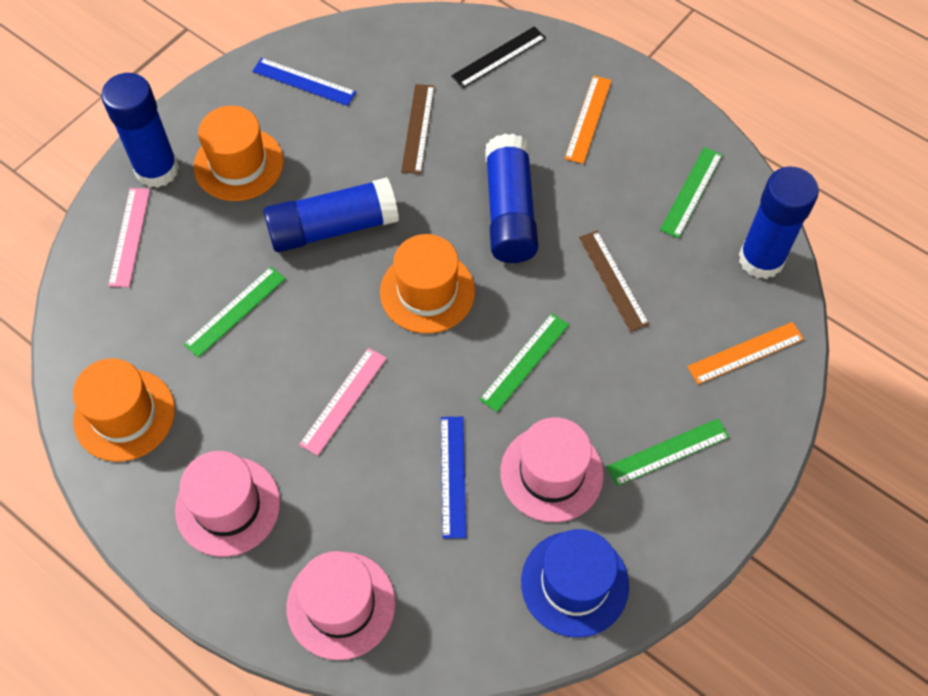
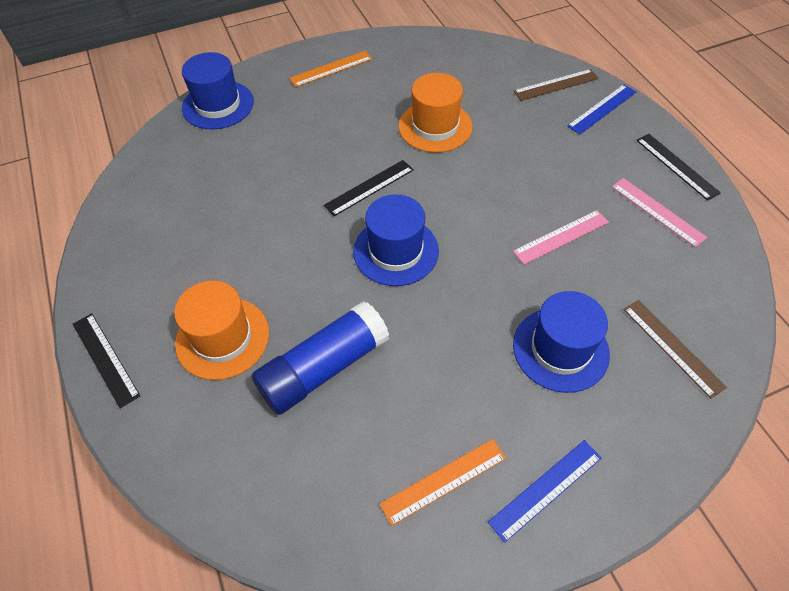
black ruler: 1 -> 3
blue glue stick: 4 -> 1
blue hat: 1 -> 3
green ruler: 4 -> 0
orange hat: 3 -> 2
pink hat: 3 -> 0

